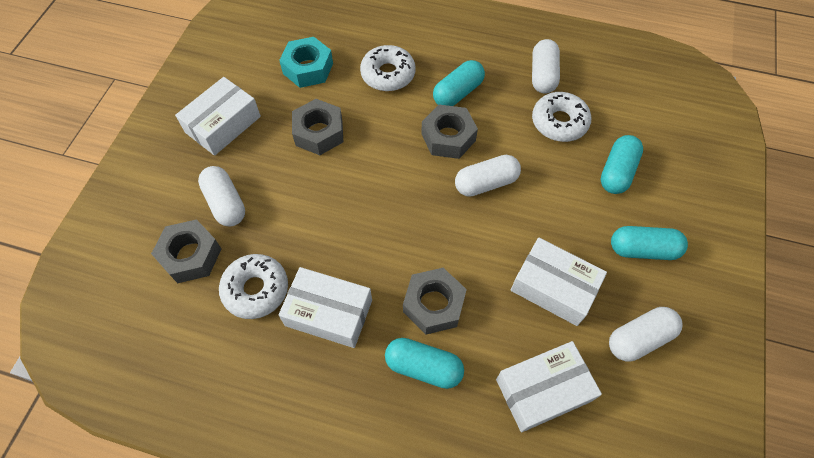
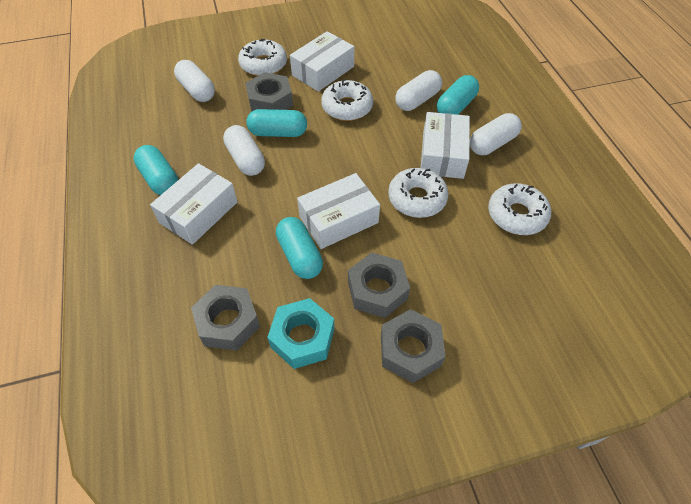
white donut: 3 -> 4

